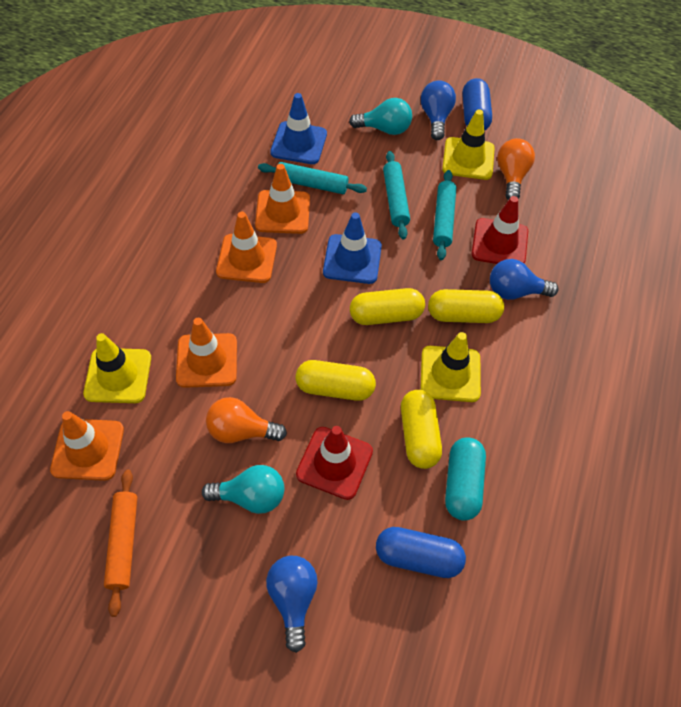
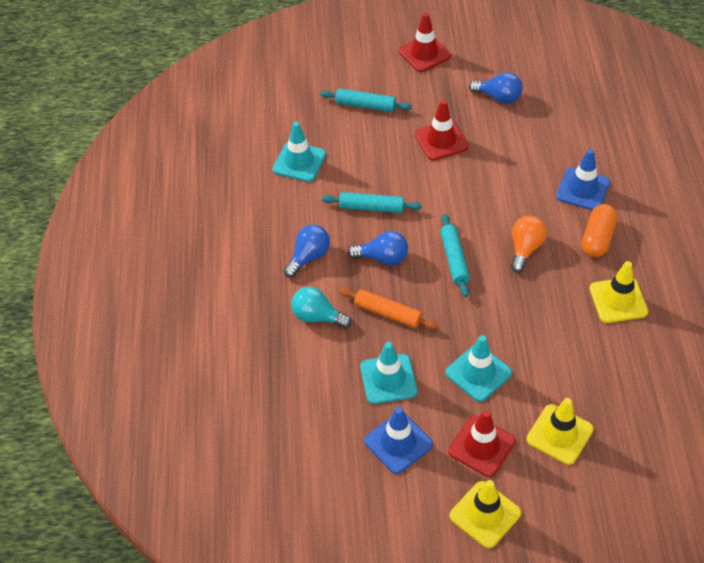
blue capsule: 2 -> 0
orange capsule: 0 -> 1
orange light bulb: 2 -> 1
orange traffic cone: 4 -> 0
red traffic cone: 2 -> 3
turquoise capsule: 1 -> 0
turquoise light bulb: 2 -> 1
turquoise traffic cone: 0 -> 3
yellow capsule: 4 -> 0

